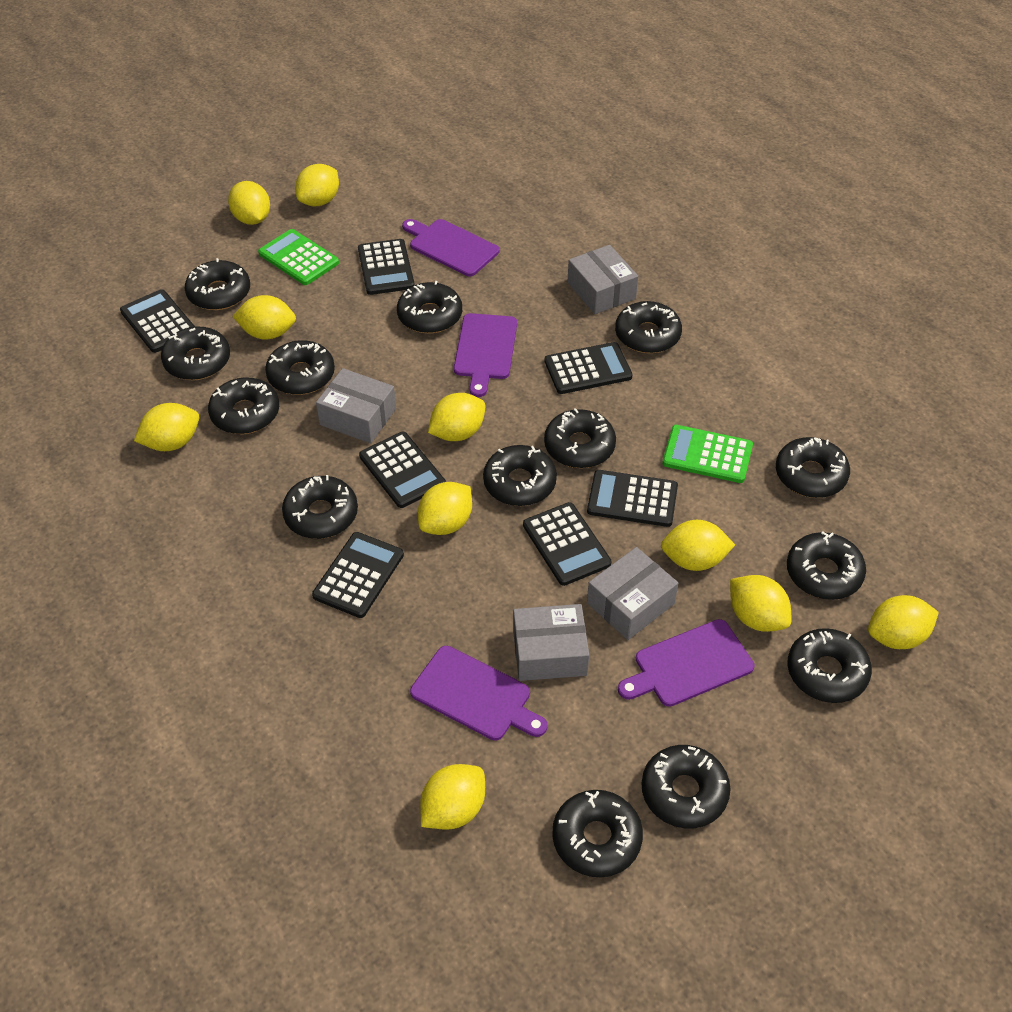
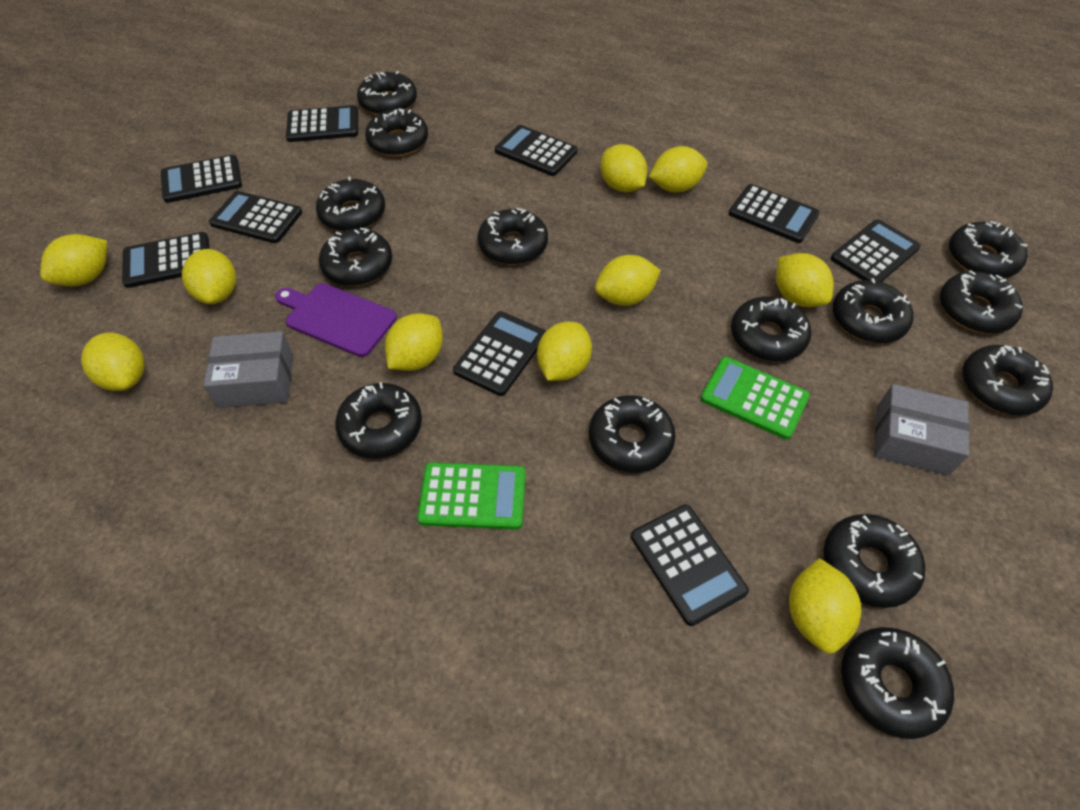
black calculator: 7 -> 9
grey box: 4 -> 2
purple cutting board: 4 -> 1

